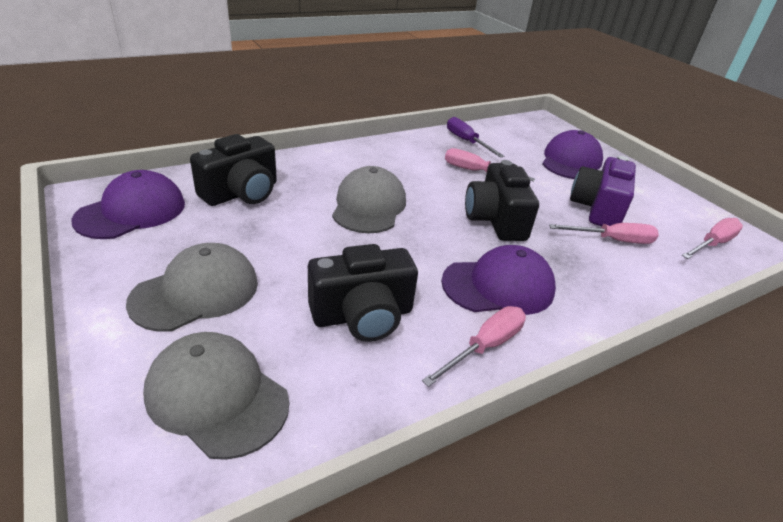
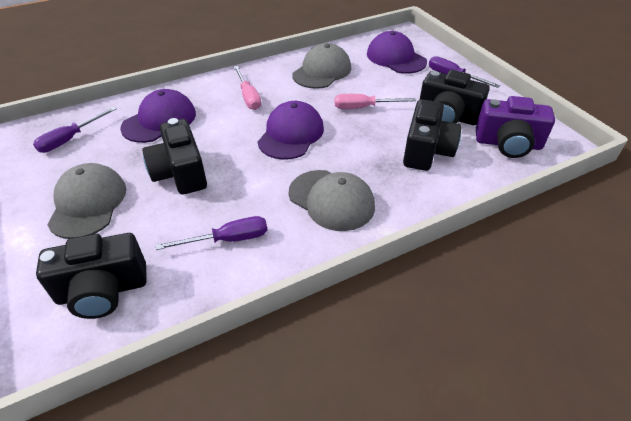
black camera: 3 -> 4
pink screwdriver: 4 -> 2
purple screwdriver: 1 -> 3

